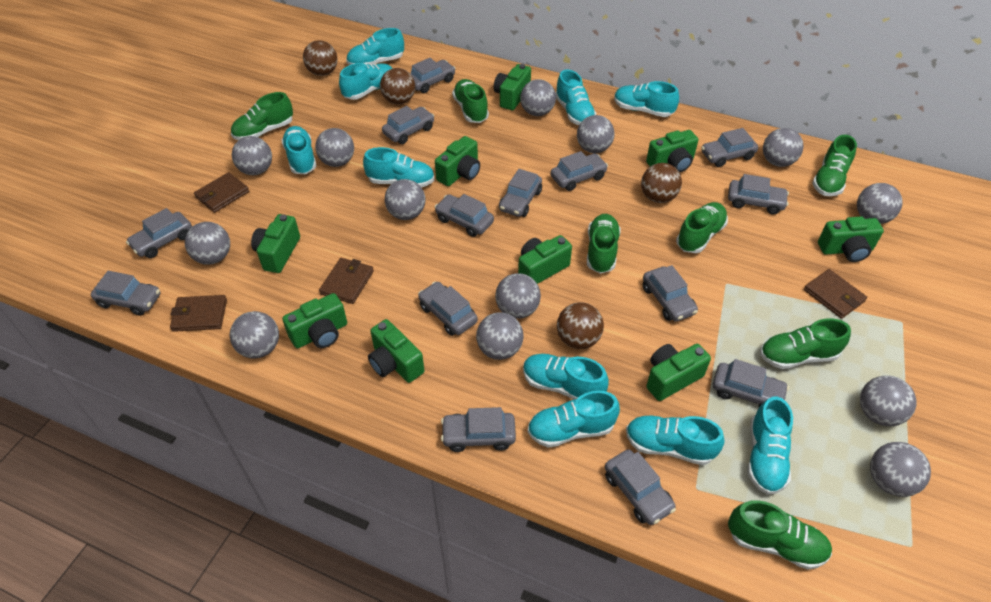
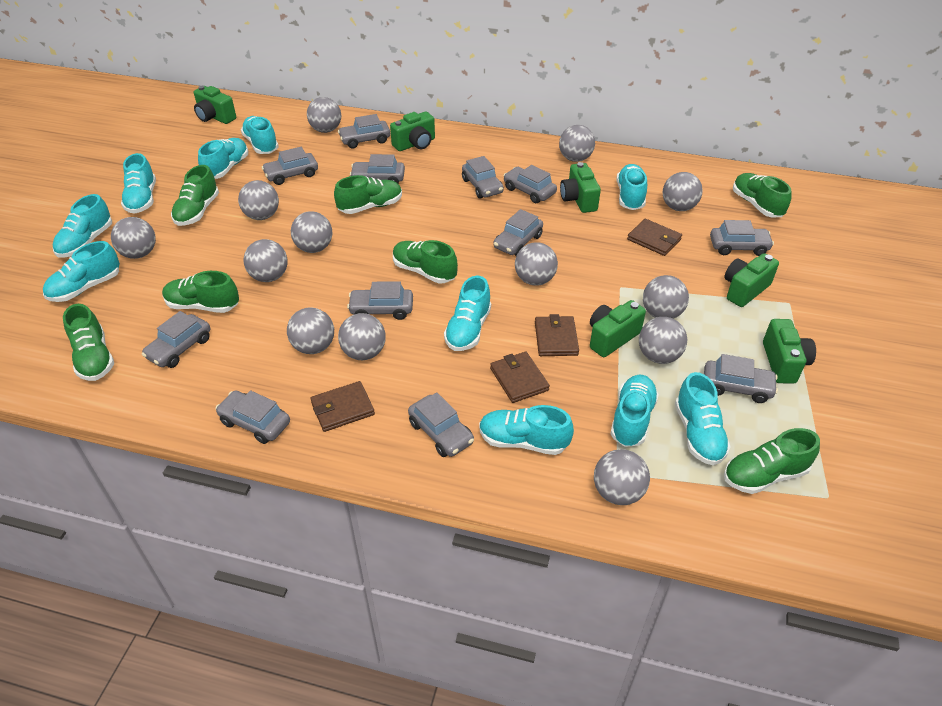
brown ball: 4 -> 0
green camera: 9 -> 6
grey car: 14 -> 12

